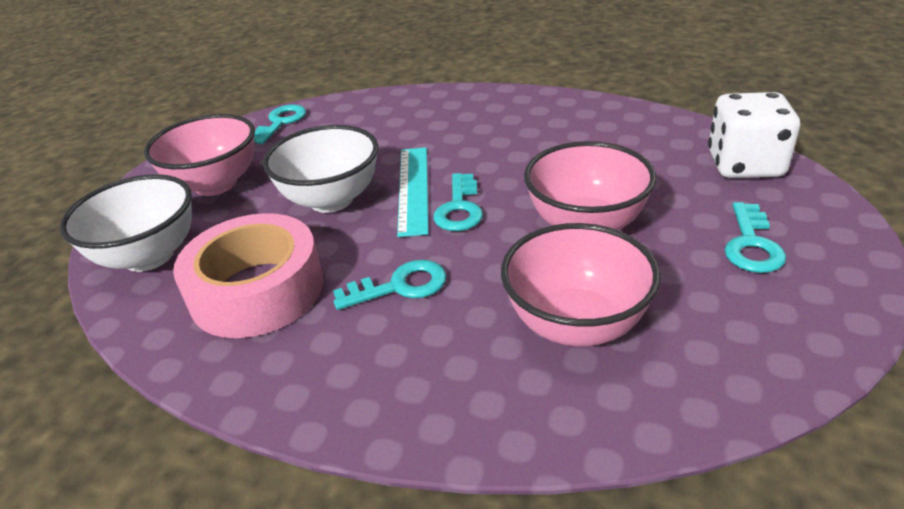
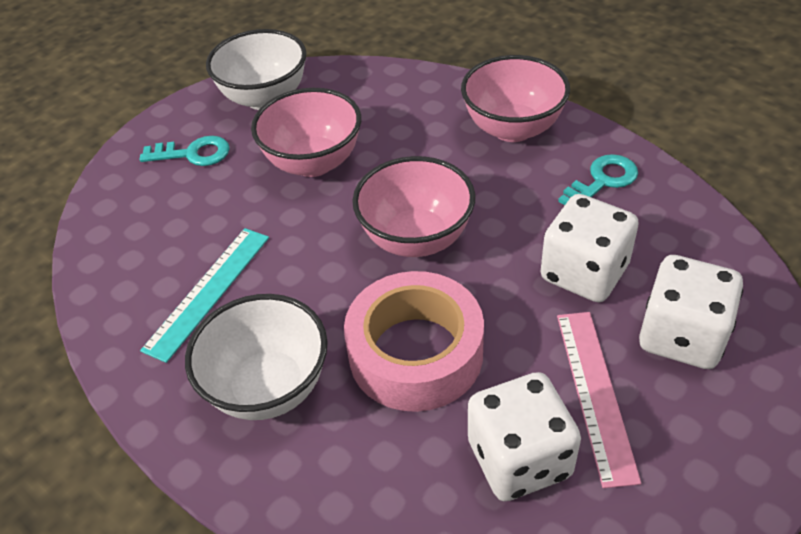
pink ruler: 0 -> 1
turquoise key: 4 -> 2
white dice: 1 -> 3

